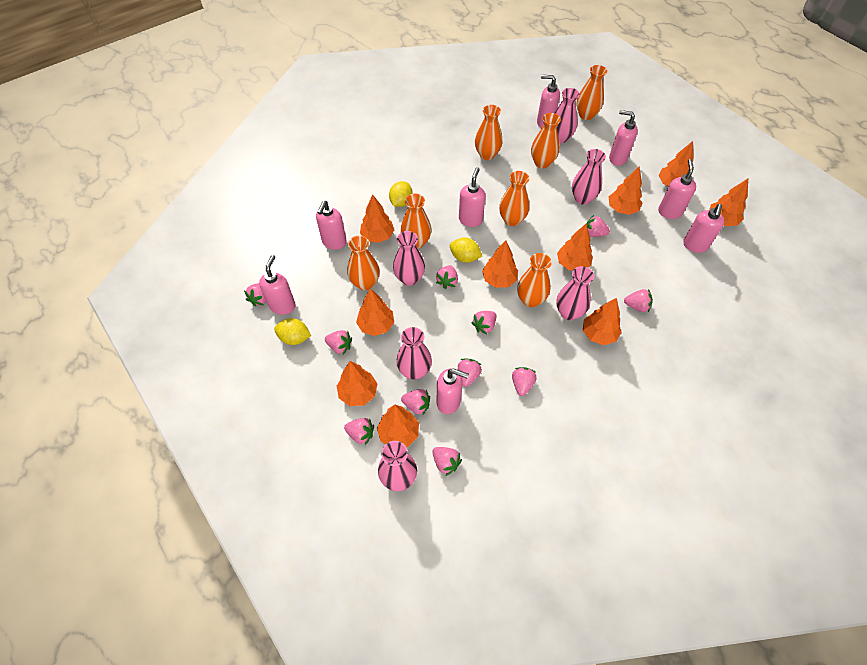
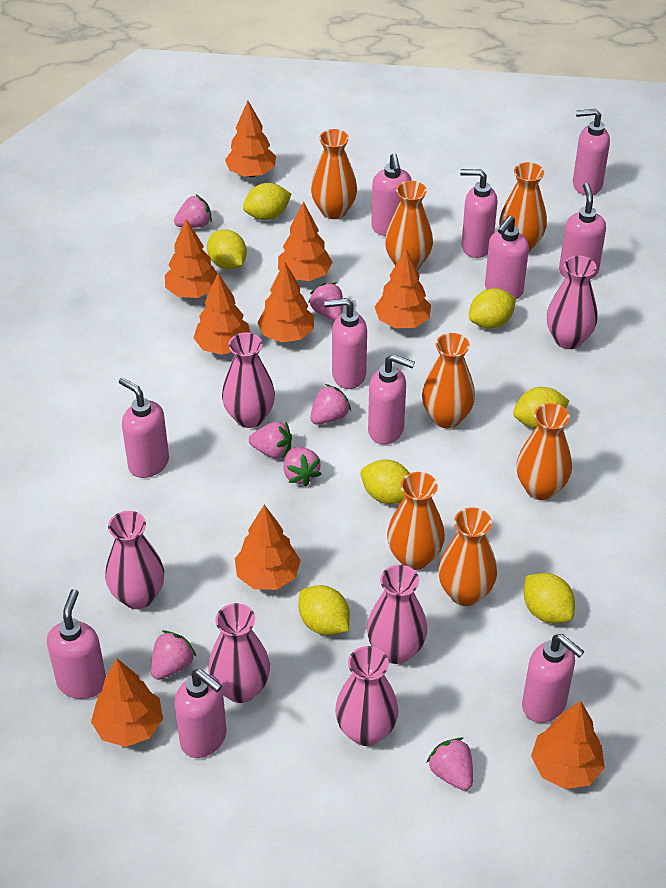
orange tree: 10 -> 9
pink soap dispenser: 8 -> 11
pink strawberry: 11 -> 7
yellow lemon: 3 -> 7

